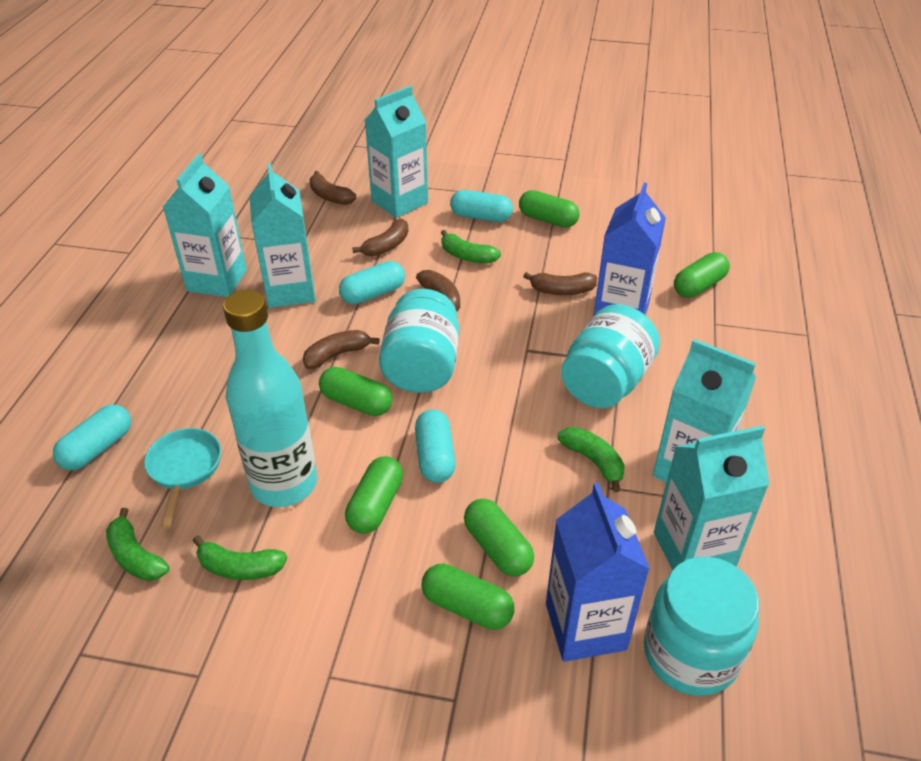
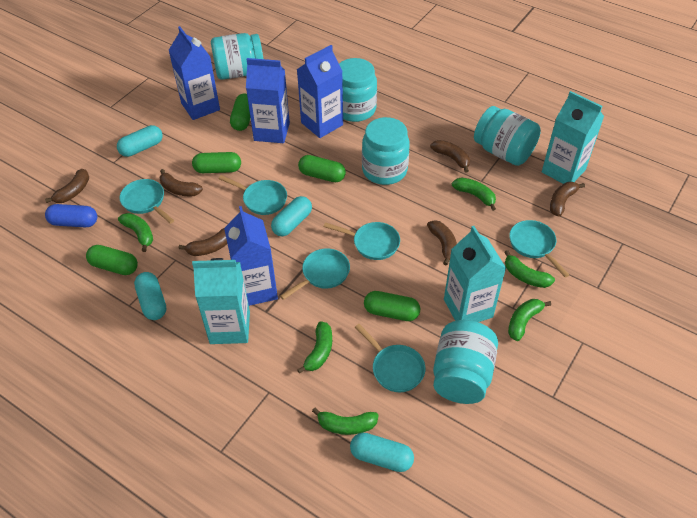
blue capsule: 0 -> 1
blue carton: 2 -> 4
brown banana: 5 -> 6
green banana: 4 -> 6
green capsule: 6 -> 5
turquoise bottle: 1 -> 0
turquoise carton: 5 -> 3
turquoise jar: 3 -> 5
turquoise pan: 1 -> 6

